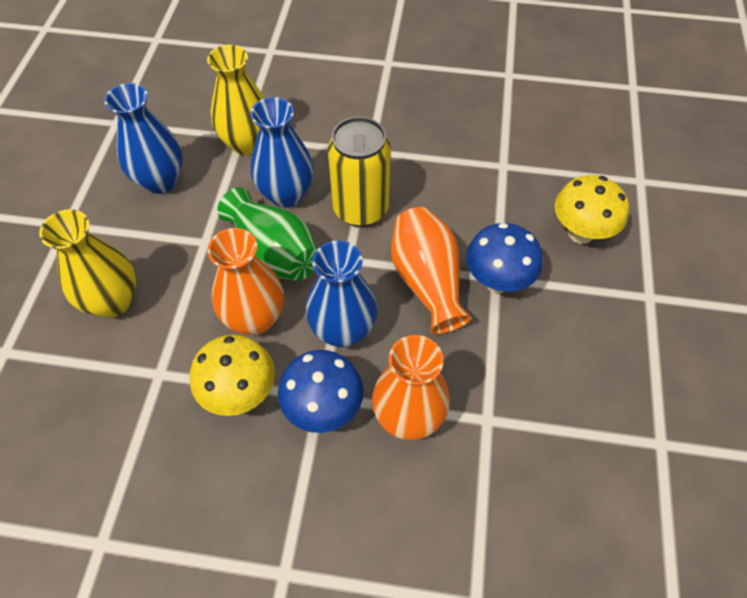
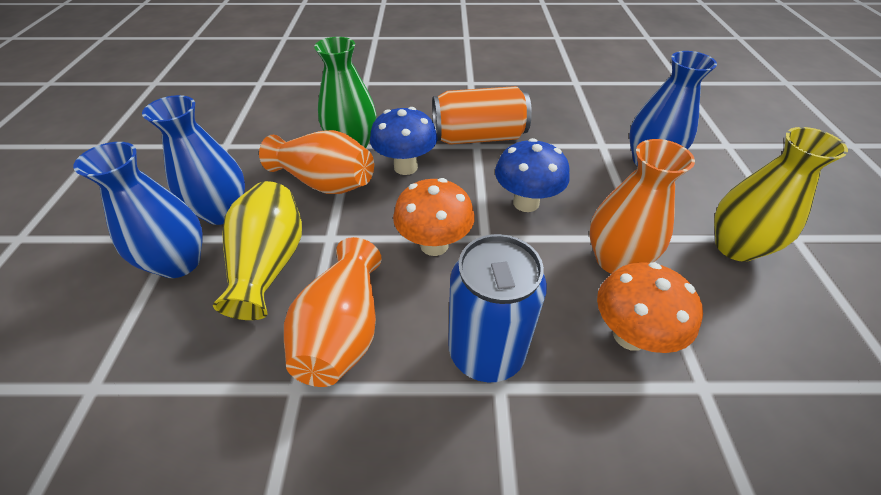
blue can: 0 -> 1
orange can: 0 -> 1
orange mushroom: 0 -> 2
yellow can: 1 -> 0
yellow mushroom: 2 -> 0

